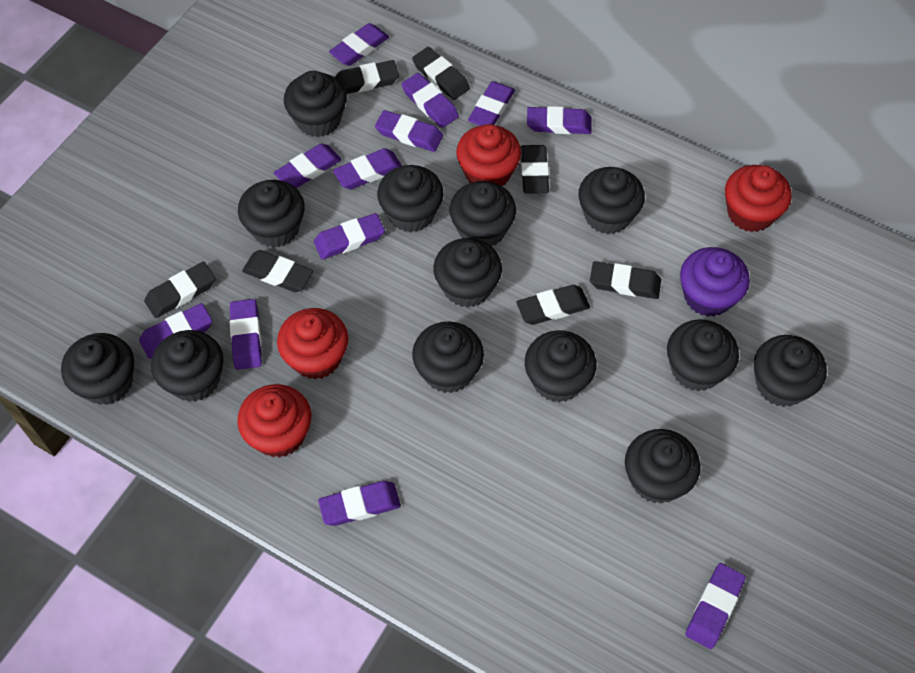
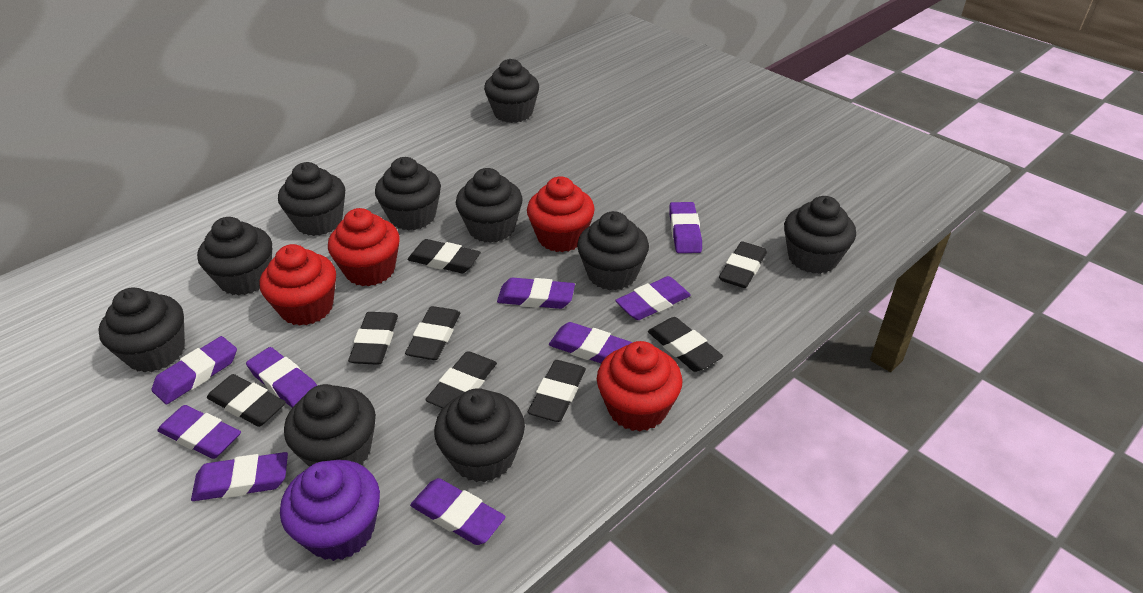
black cupcake: 13 -> 10
black eraser: 7 -> 8
purple eraser: 12 -> 9

